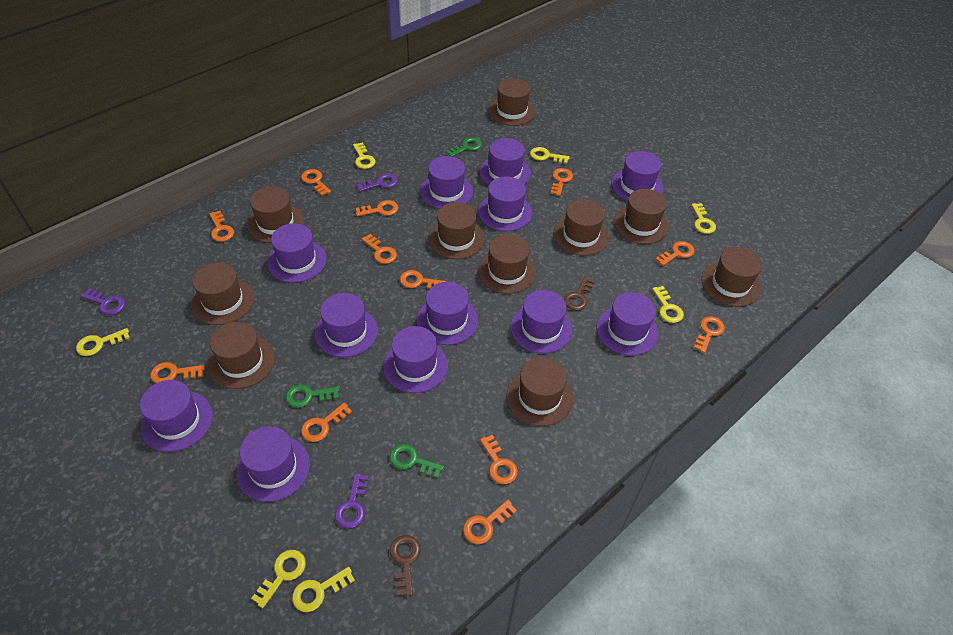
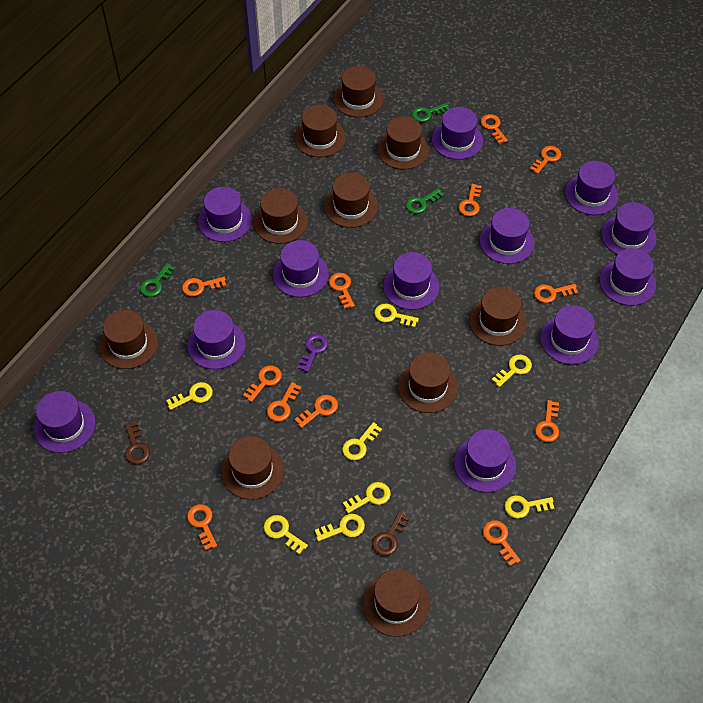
purple key: 3 -> 1
yellow key: 7 -> 8

